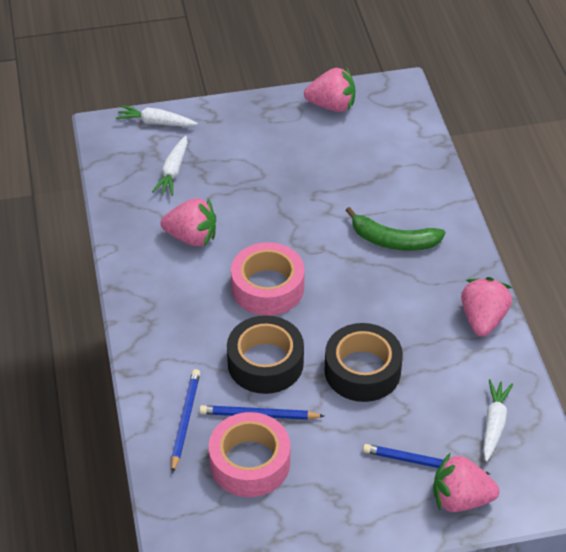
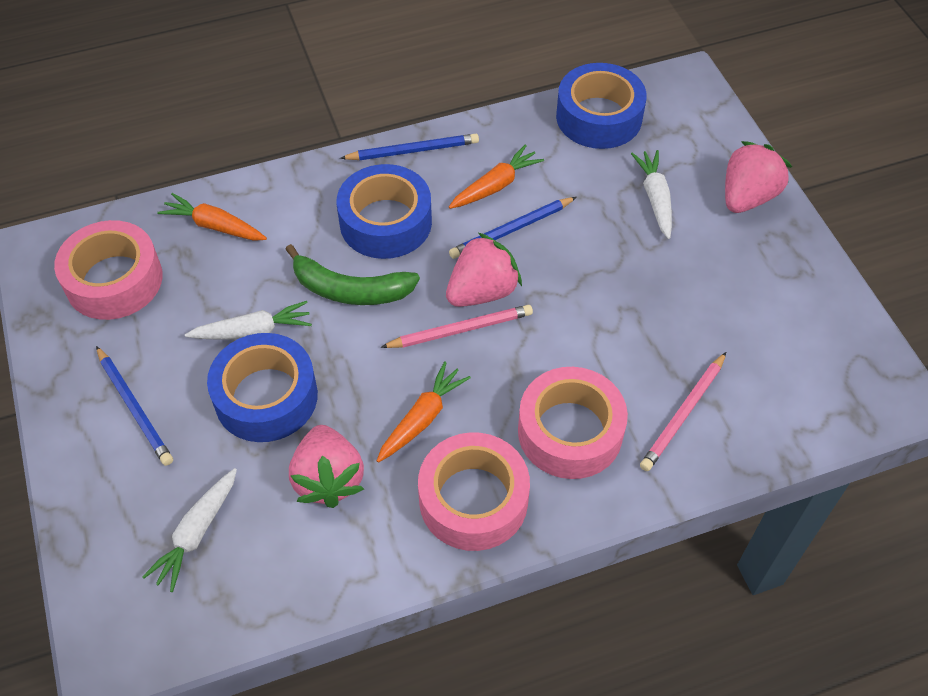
black tape: 2 -> 0
blue tape: 0 -> 3
orange carrot: 0 -> 3
pink pencil: 0 -> 2
pink strawberry: 4 -> 3
pink tape: 2 -> 3

